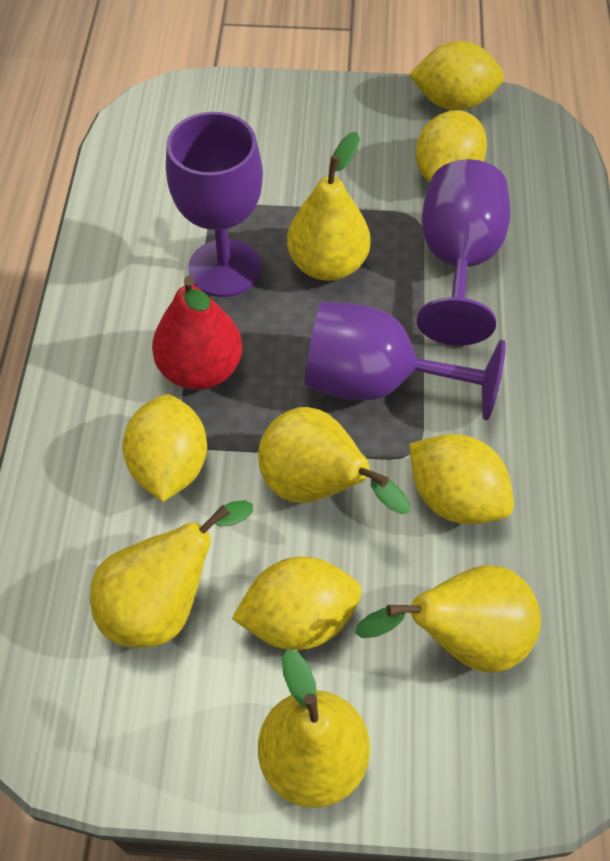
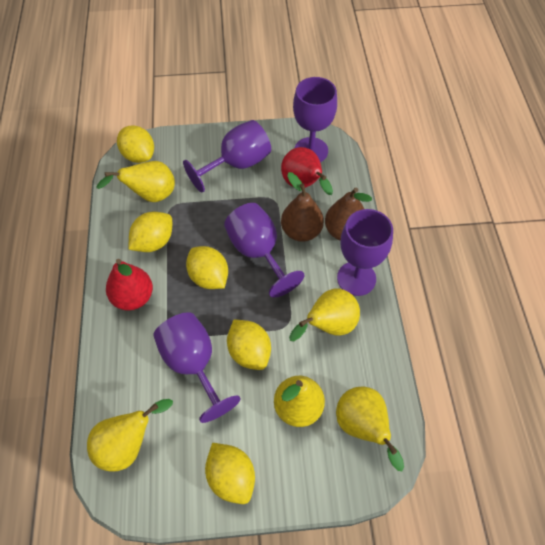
brown pear: 0 -> 2
purple goblet: 3 -> 5
red pear: 1 -> 2

